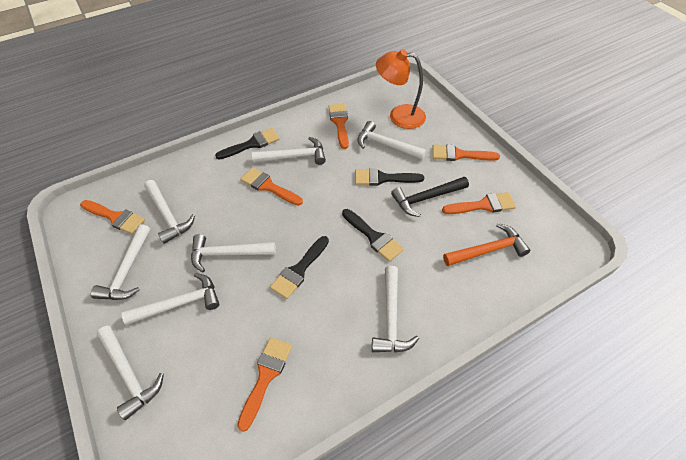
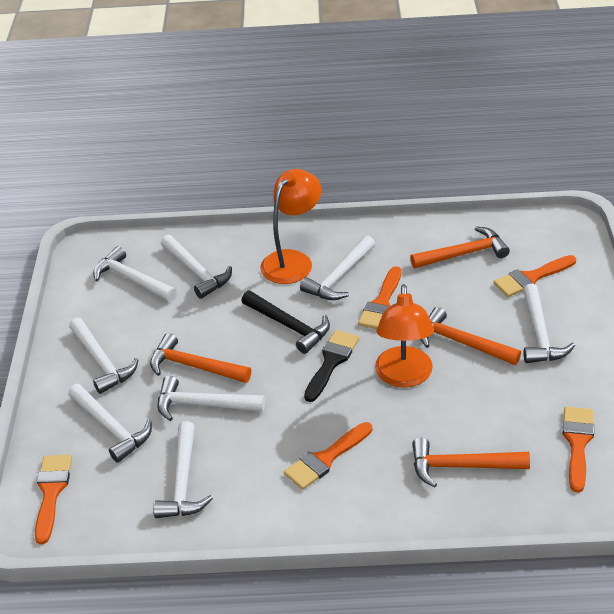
black brush: 4 -> 1
orange brush: 6 -> 5
orange hammer: 1 -> 4
orange lamp: 1 -> 2

